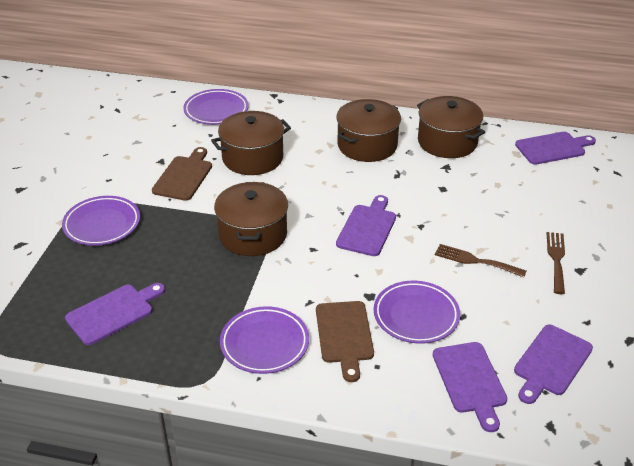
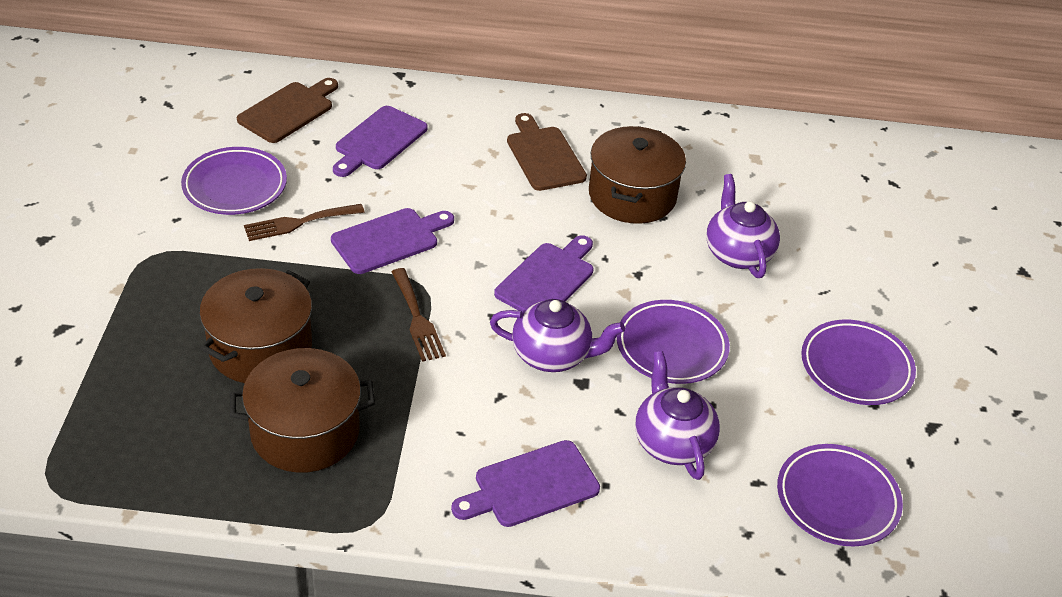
brown pot: 4 -> 3
purple cutting board: 5 -> 4
purple teapot: 0 -> 3

